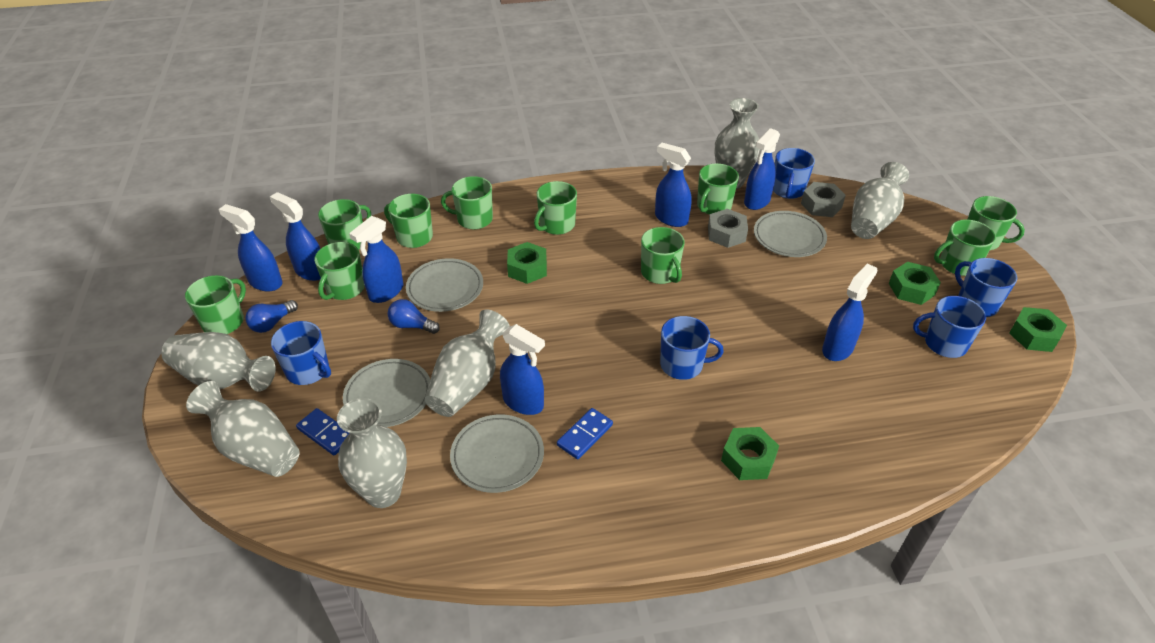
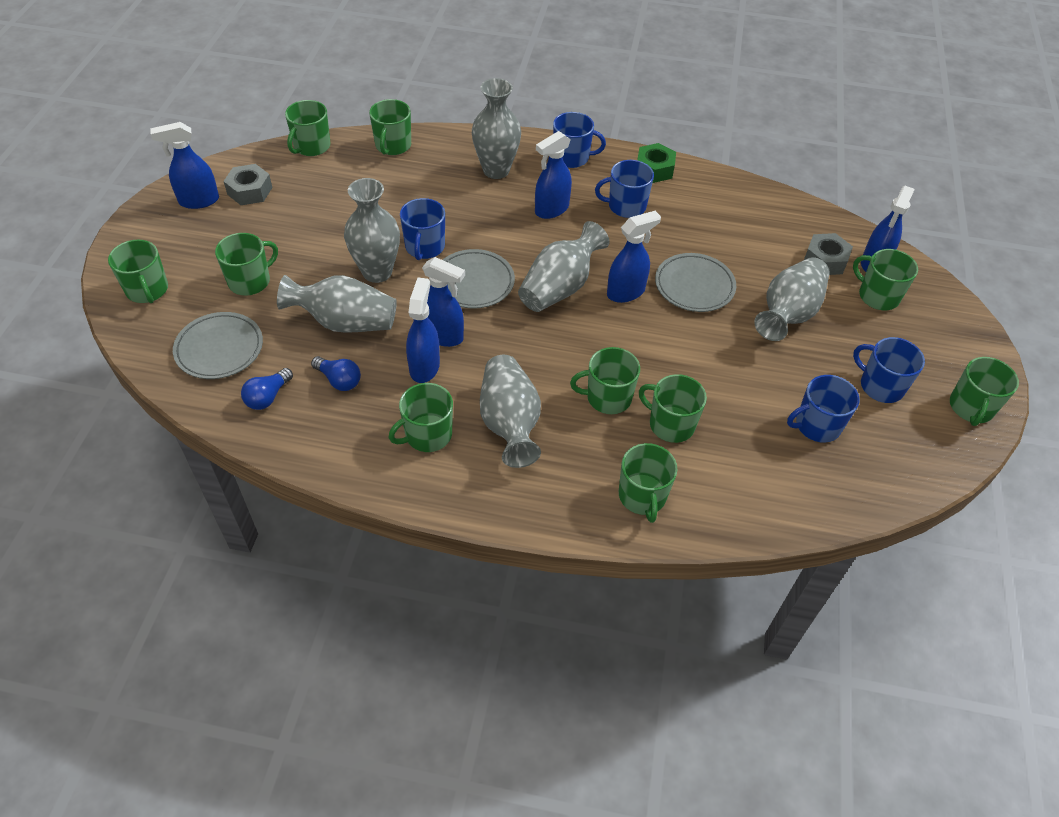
blue domino: 2 -> 0
blue spray bottle: 7 -> 6
green nut: 4 -> 1
grey plate: 4 -> 3

